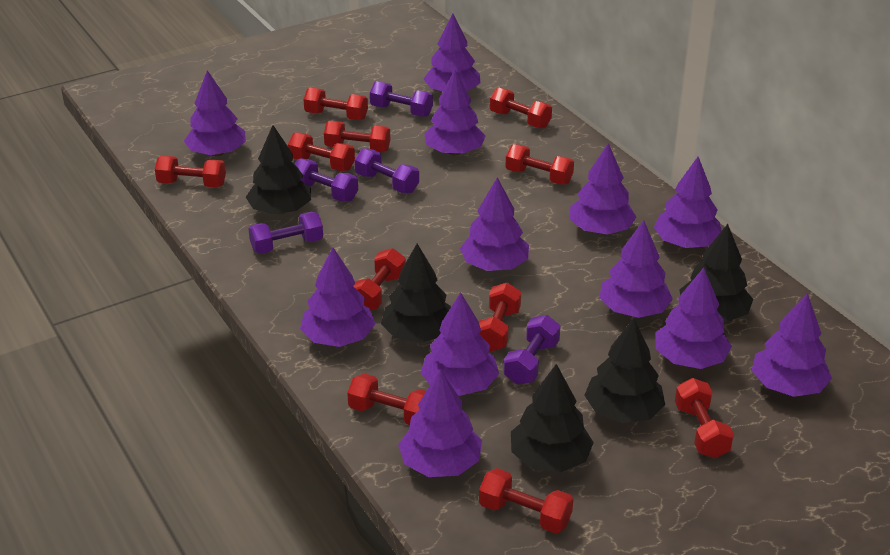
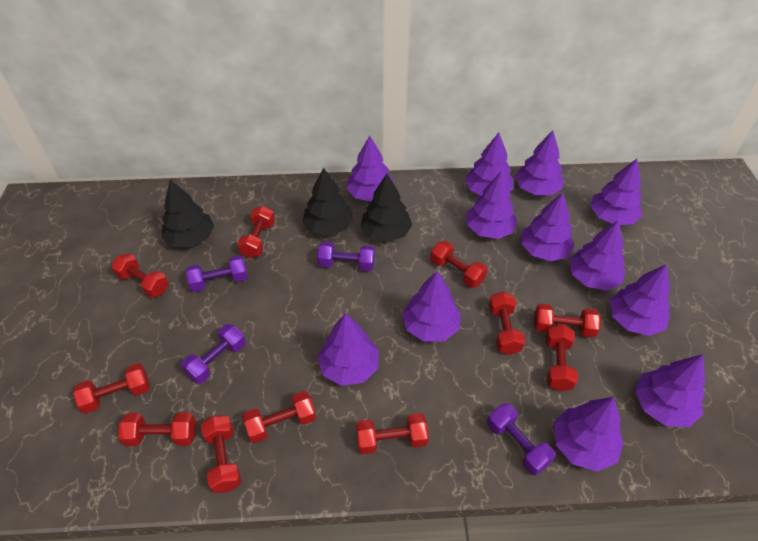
black tree: 5 -> 3
purple dumbbell: 5 -> 4

